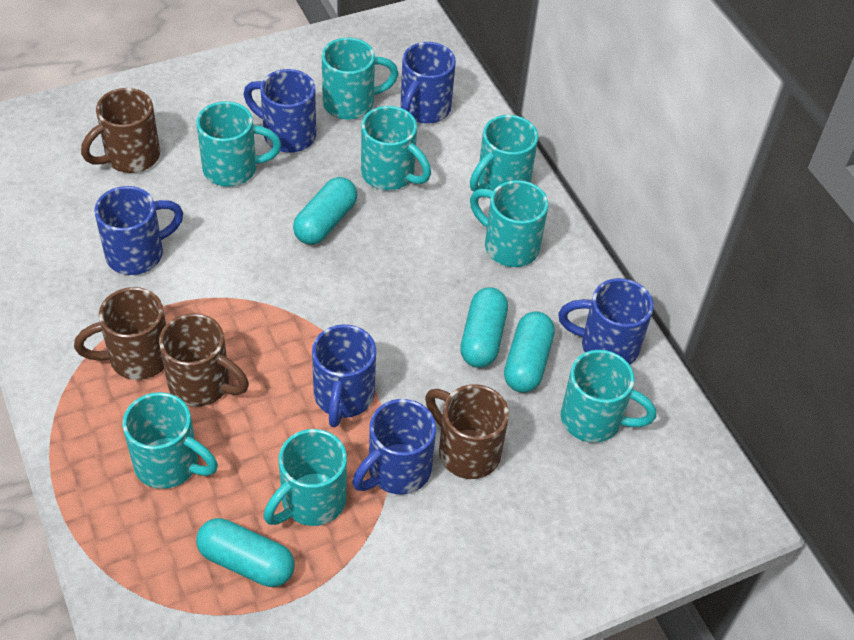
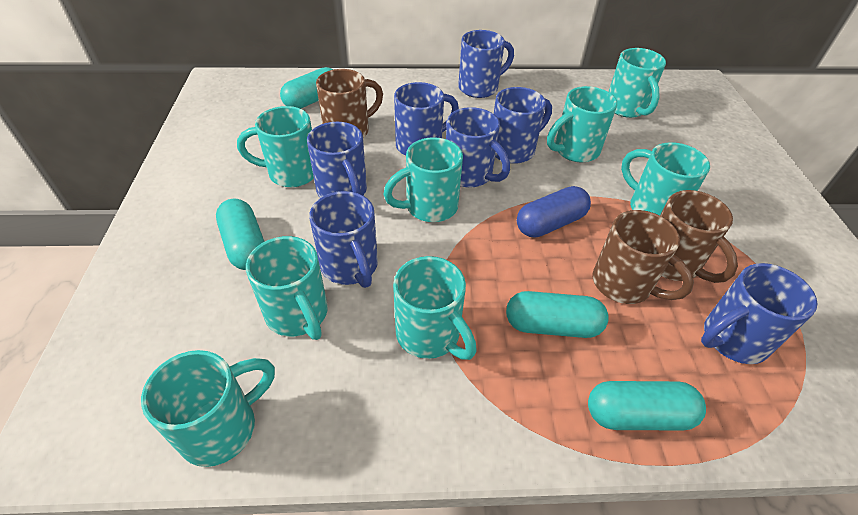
blue capsule: 0 -> 1
blue mug: 6 -> 7
brown mug: 4 -> 3

